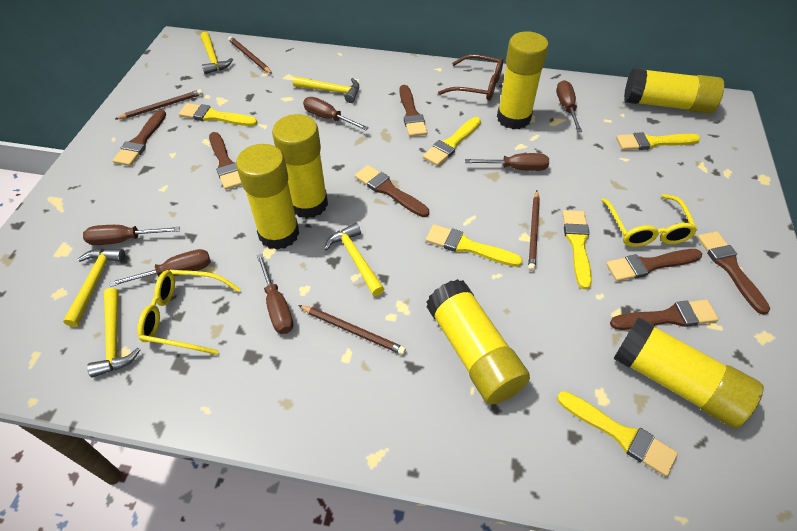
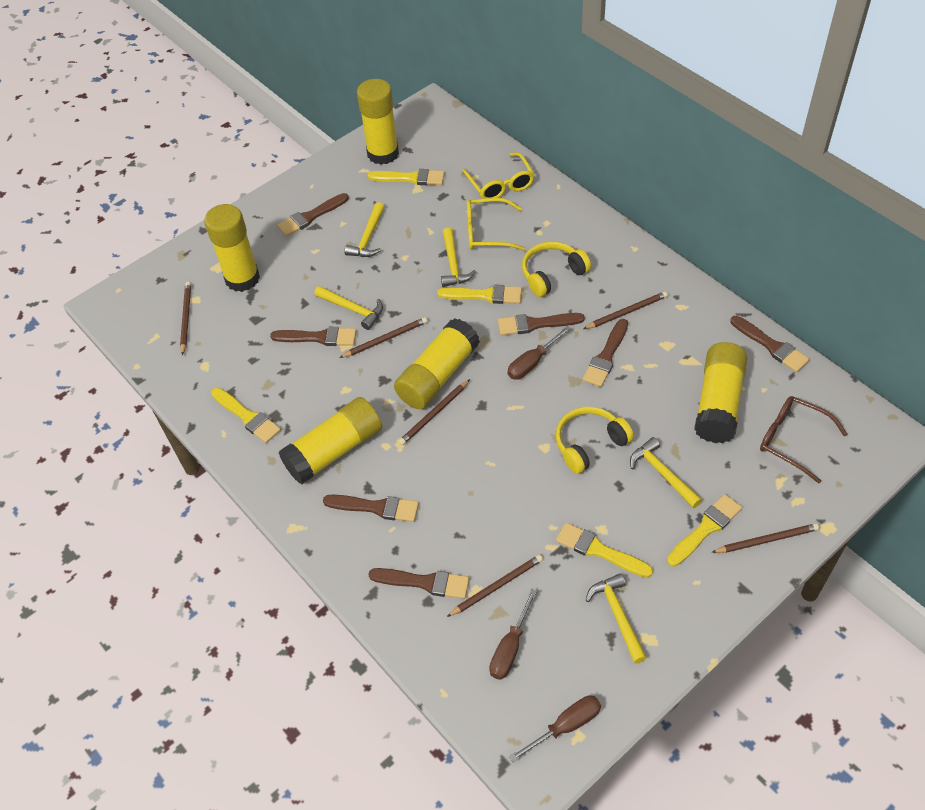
brown pencil: 4 -> 6
brown screwdriver: 6 -> 3
yellow brush: 6 -> 5
yellow glue stick: 6 -> 5
yellow headphones: 0 -> 2

